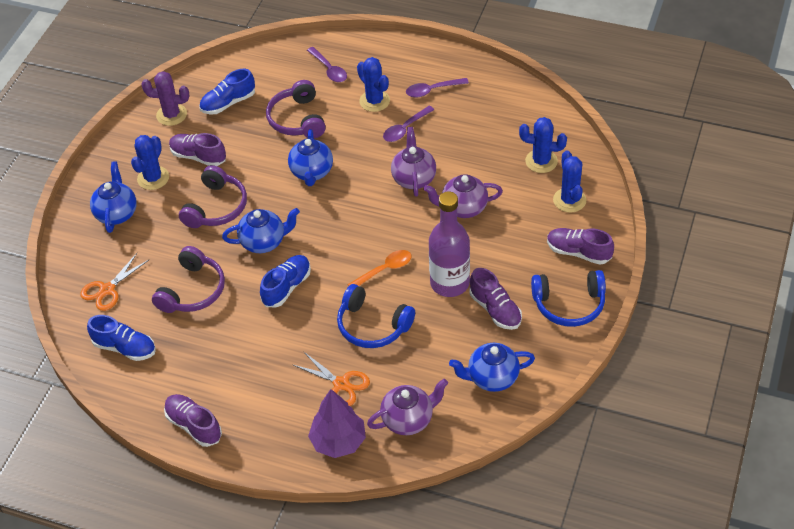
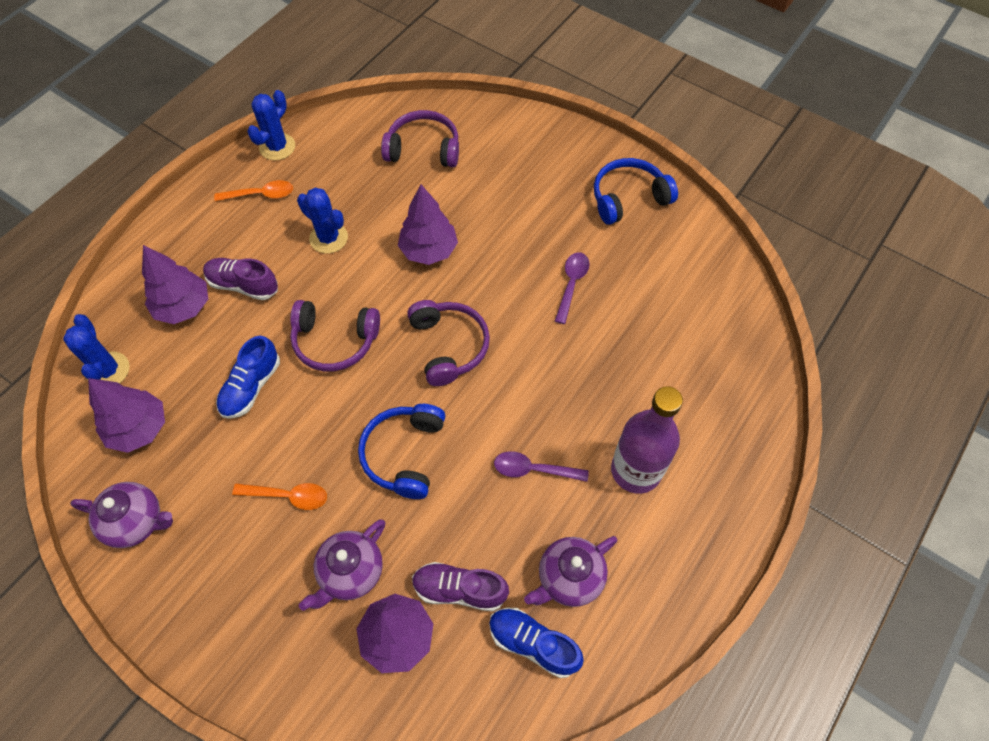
blue cactus: 4 -> 3
blue shoe: 3 -> 2
blue teapot: 4 -> 0
orange scissors: 2 -> 0
orange spoon: 1 -> 2
purple cactus: 1 -> 0
purple shoe: 4 -> 2
purple spoon: 3 -> 2
purple tree: 1 -> 4

